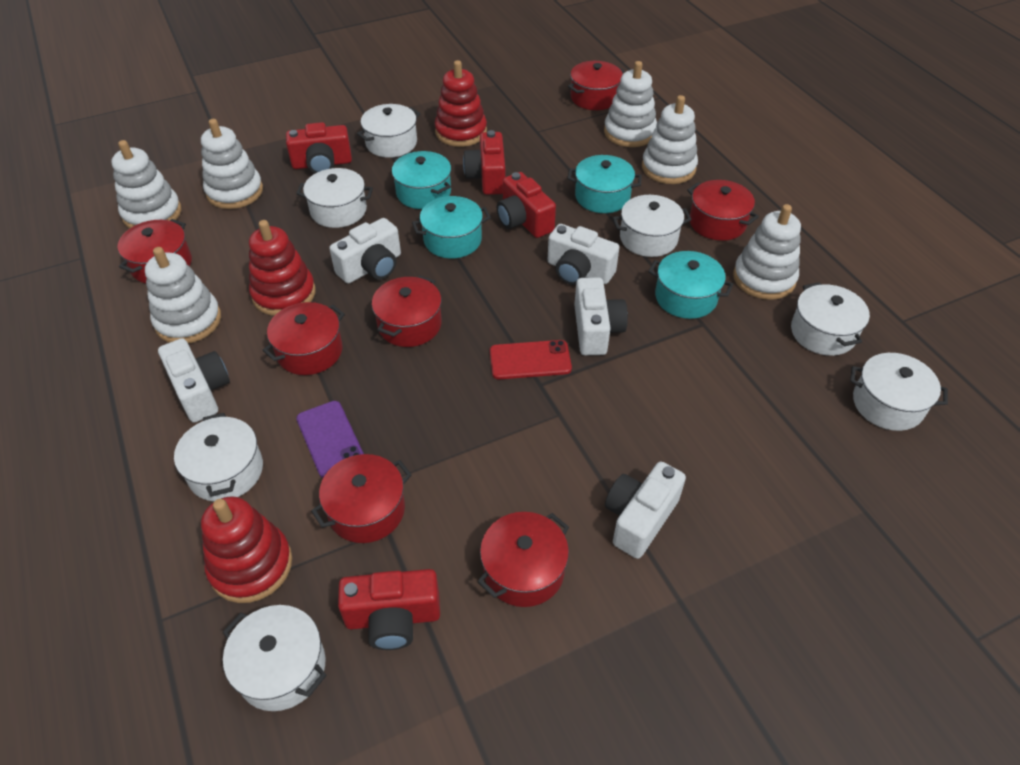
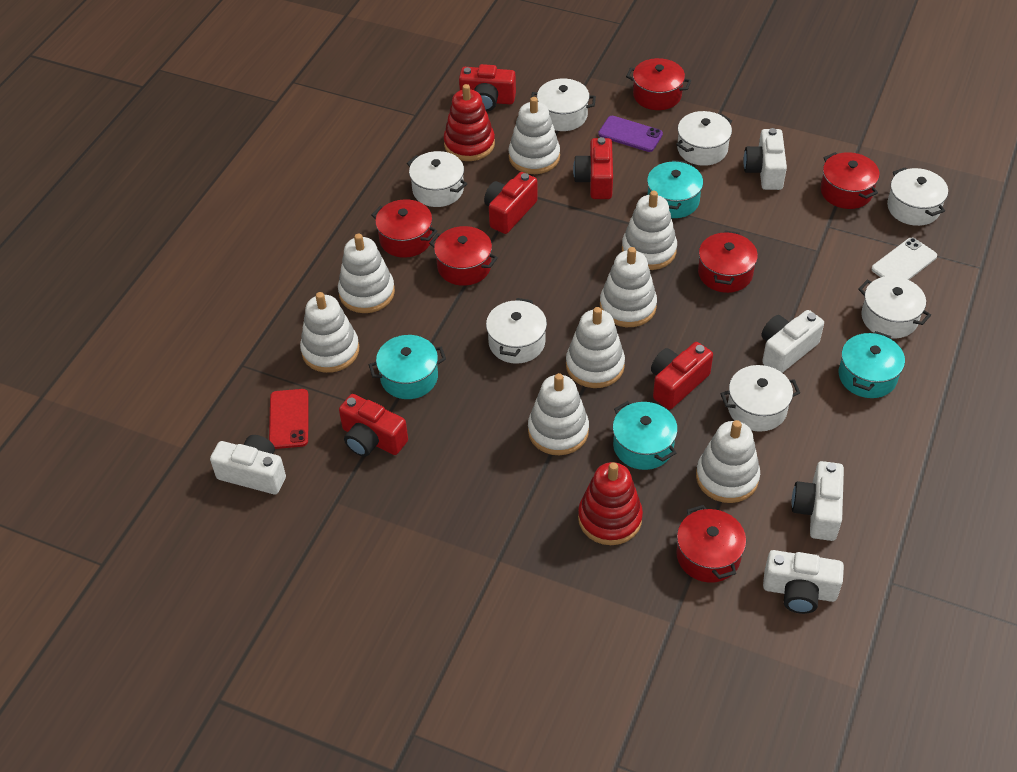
red camera: 4 -> 5
red pot: 7 -> 6
red stacking toy: 3 -> 2
white phone: 0 -> 1
white stacking toy: 6 -> 8

